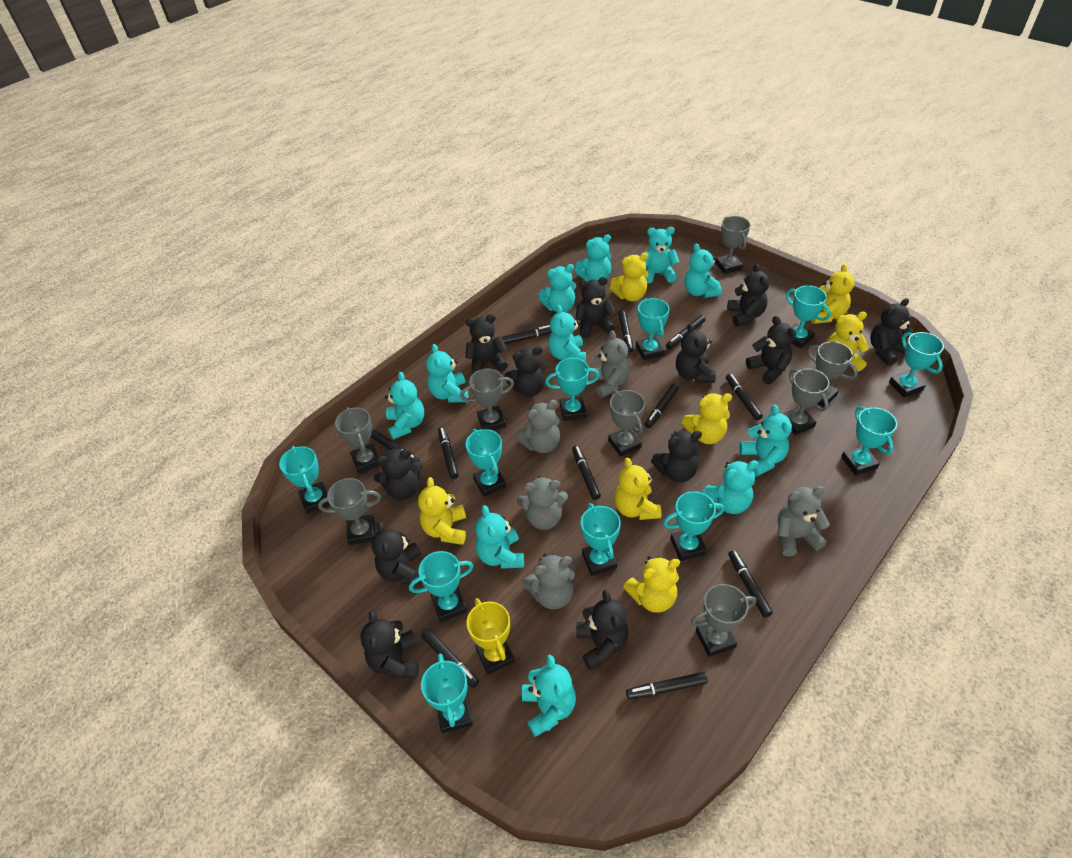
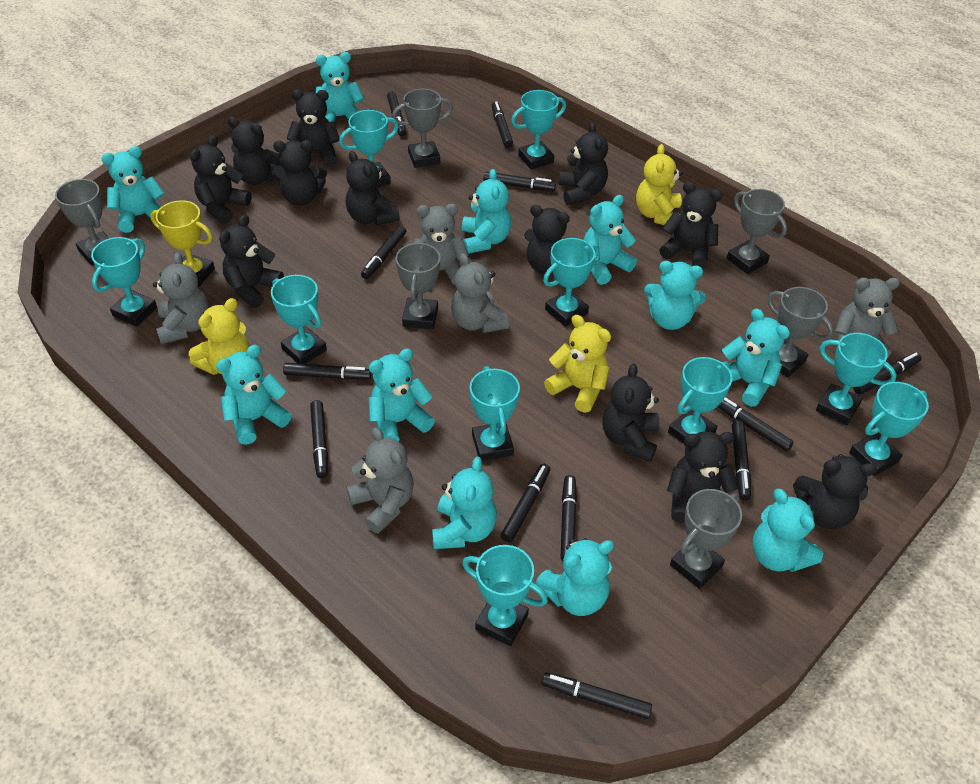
black marker: 11 -> 12
grey trophy: 8 -> 6
turquoise trophy: 11 -> 10
yellow teddy bear: 7 -> 3

